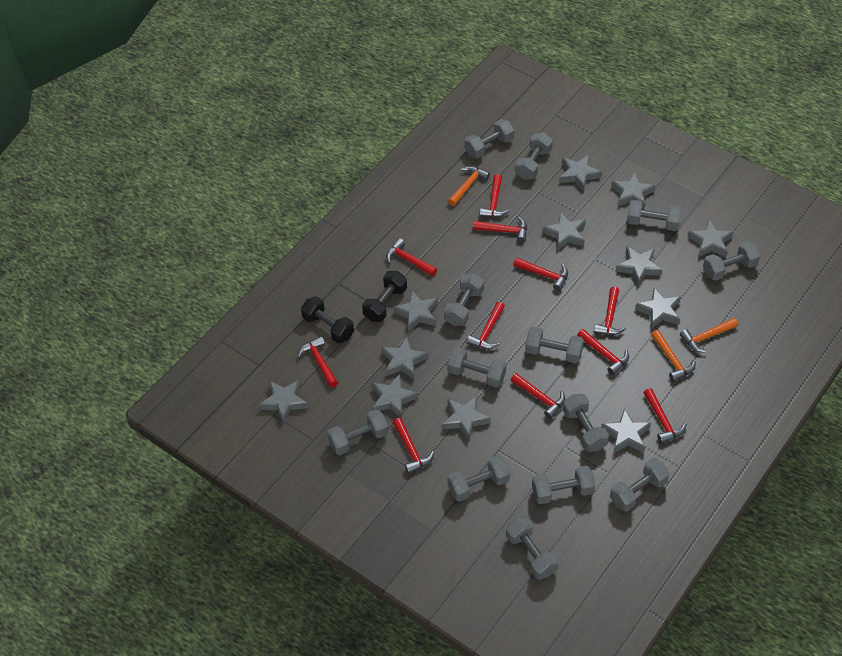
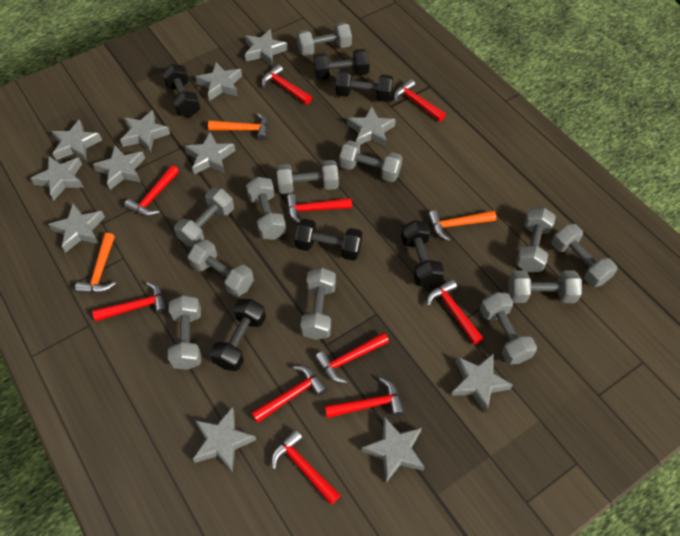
black dumbbell: 2 -> 6
grey dumbbell: 13 -> 12
red hammer: 11 -> 10

